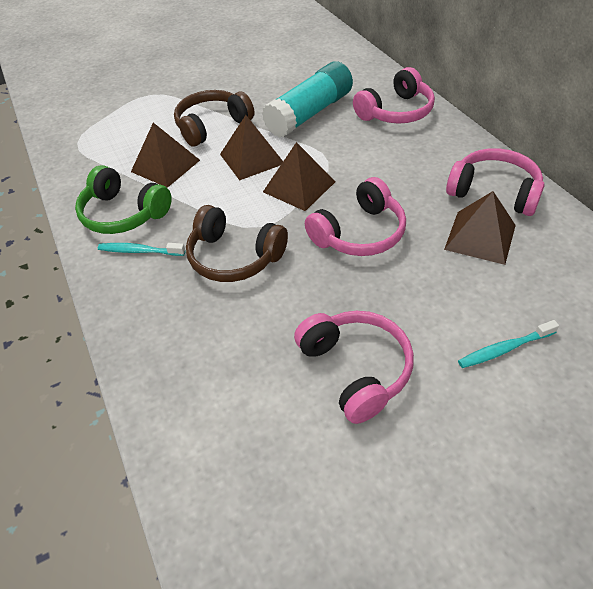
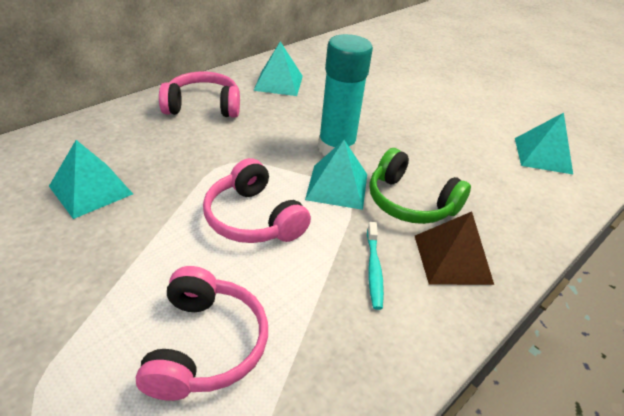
brown headphones: 2 -> 0
brown pyramid: 4 -> 1
pink headphones: 4 -> 3
turquoise pyramid: 0 -> 4
turquoise toothbrush: 2 -> 1

